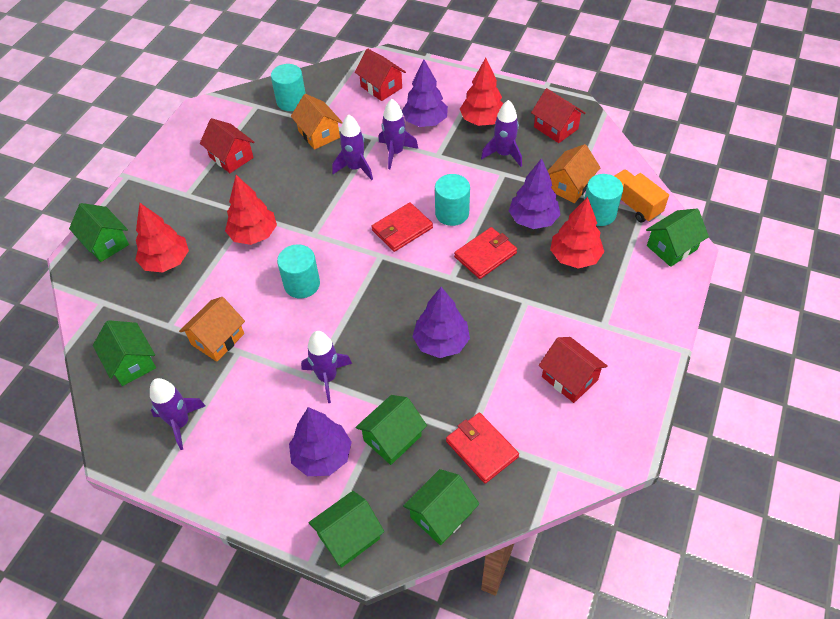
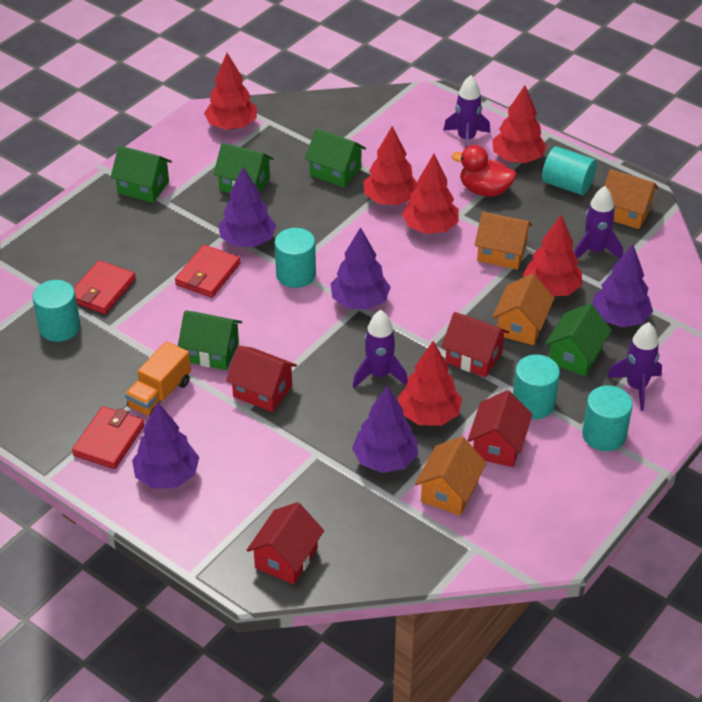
green house: 6 -> 5
orange house: 3 -> 4
purple rocket: 5 -> 4
purple tree: 4 -> 5
red duck: 0 -> 1
red tree: 4 -> 6
turquoise cylinder: 4 -> 5

